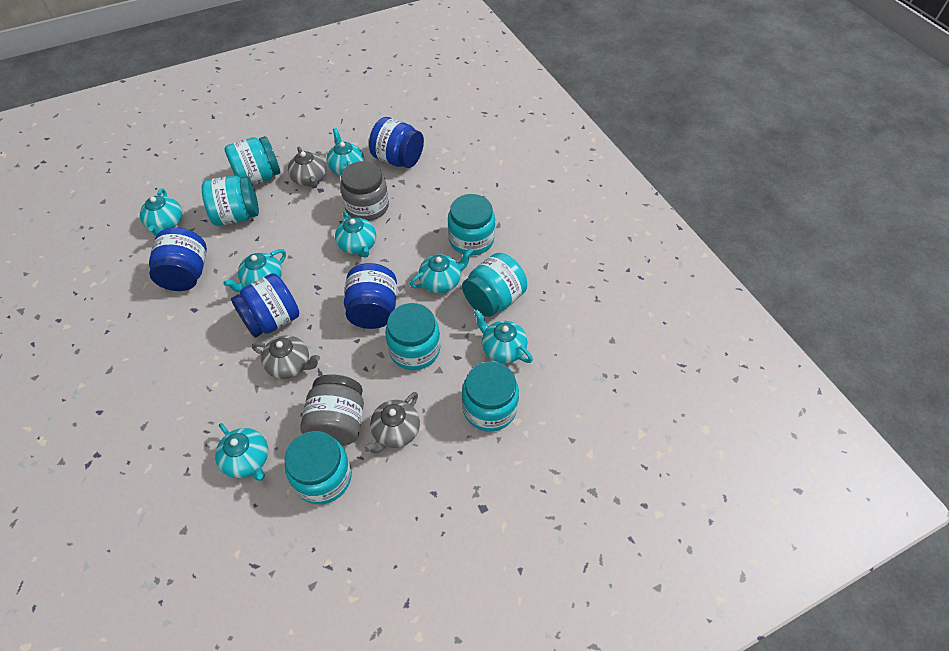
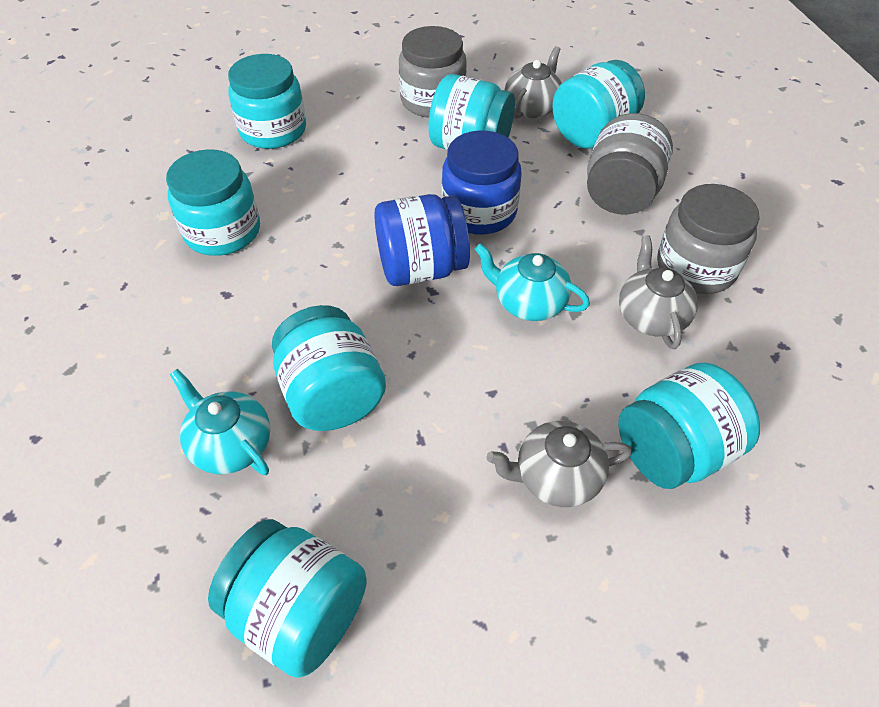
blue jar: 4 -> 2
grey jar: 2 -> 3
turquoise teapot: 7 -> 2

